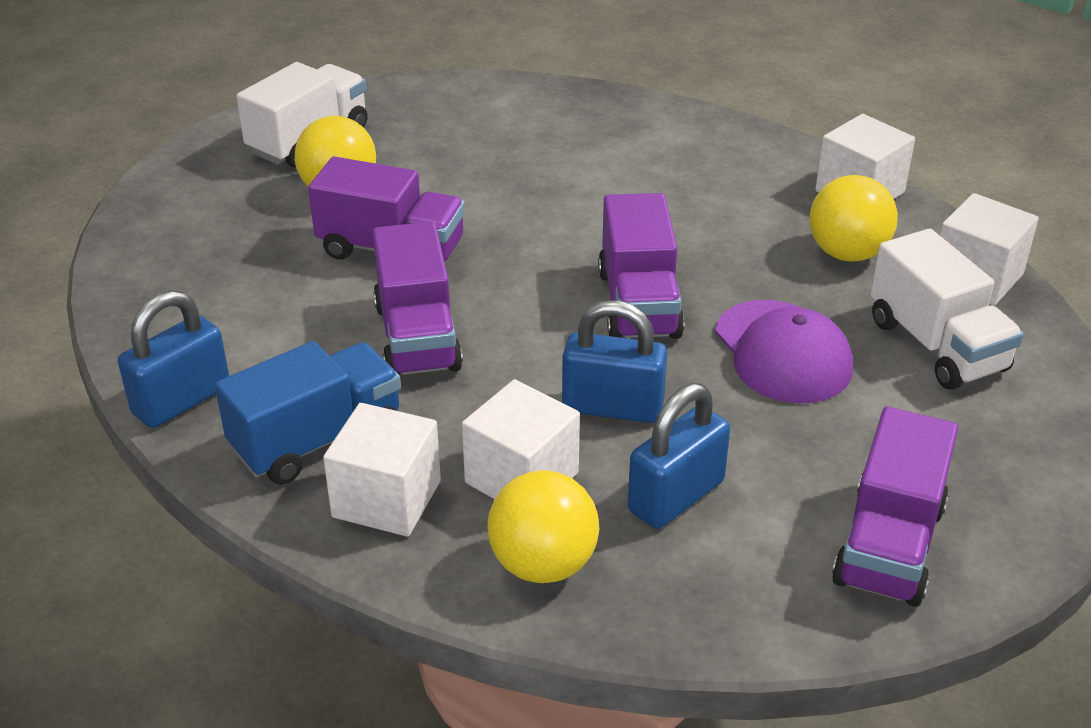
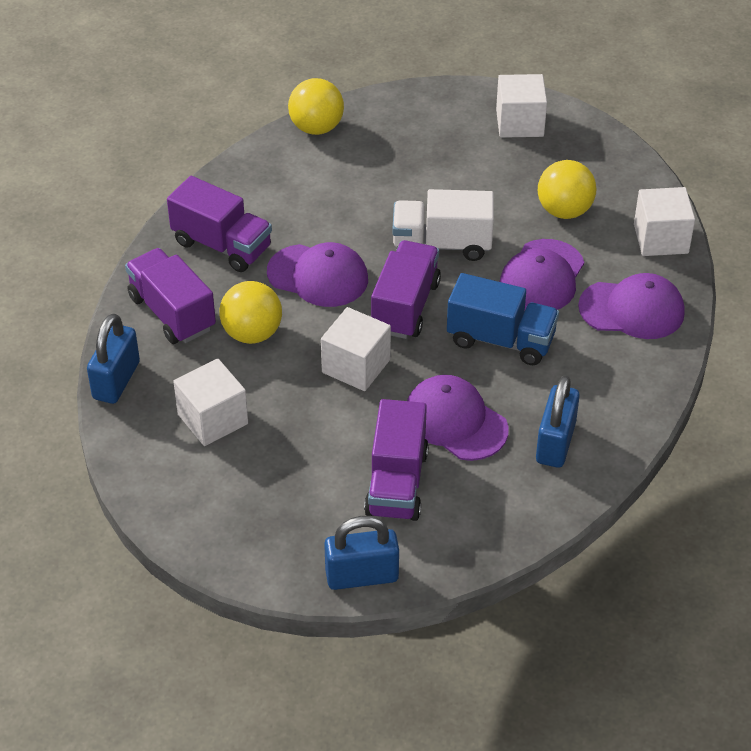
purple cap: 1 -> 4
white truck: 2 -> 1

